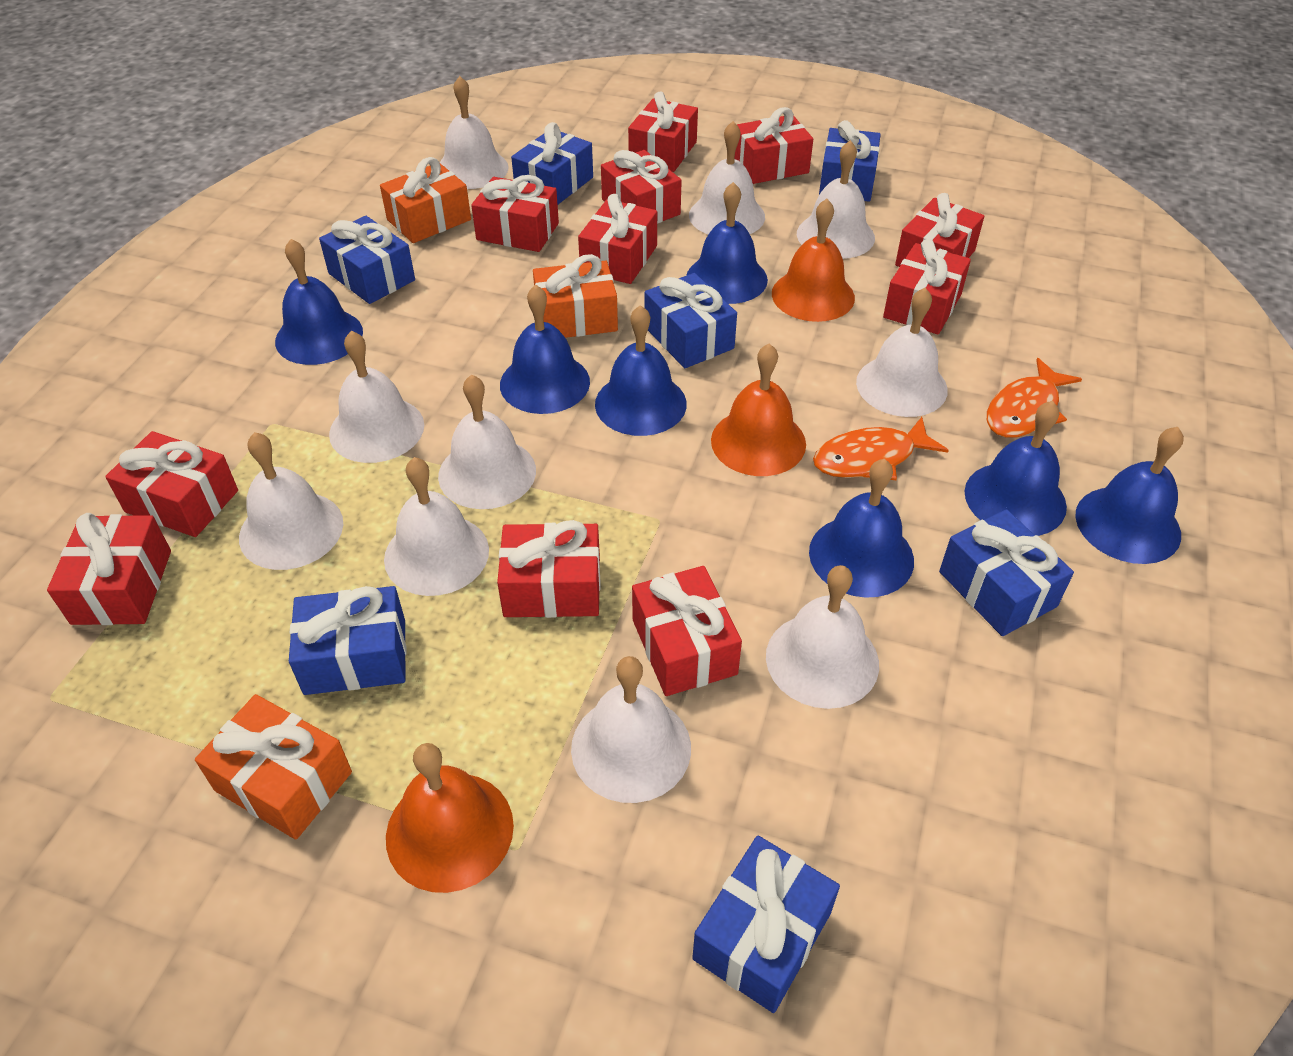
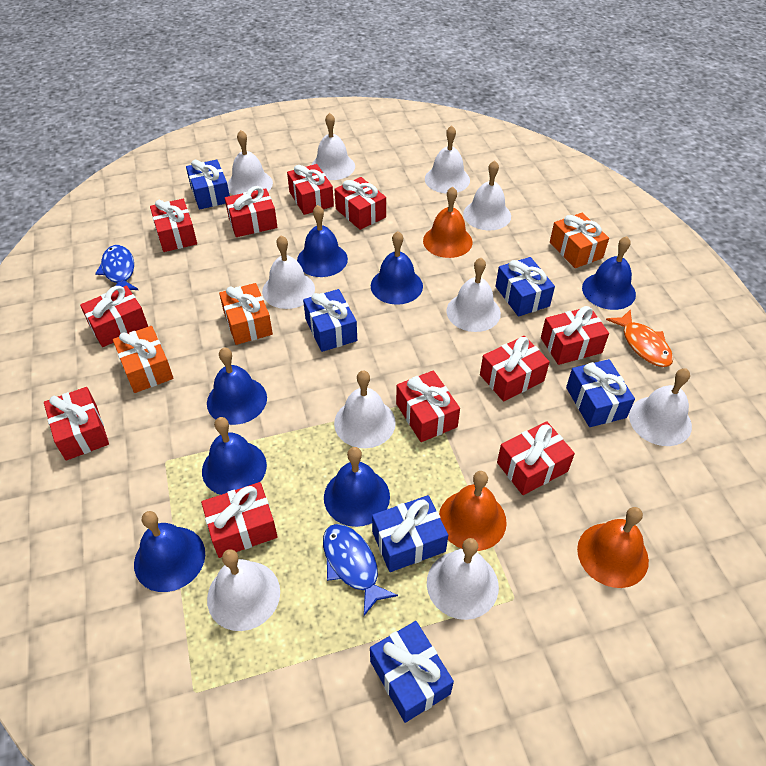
blue fish: 0 -> 2
blue gift: 7 -> 6
orange fish: 2 -> 1

